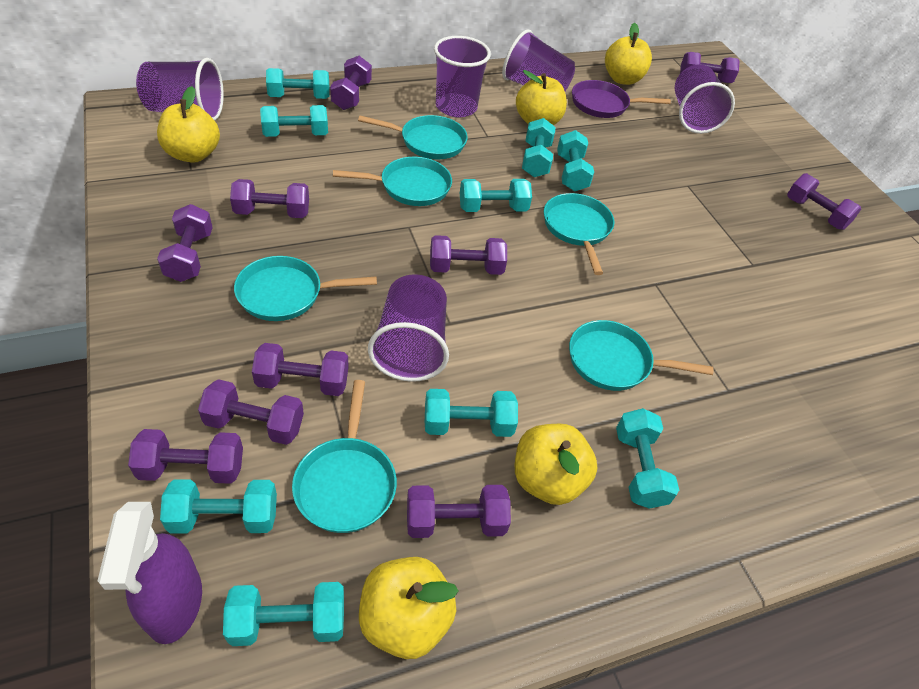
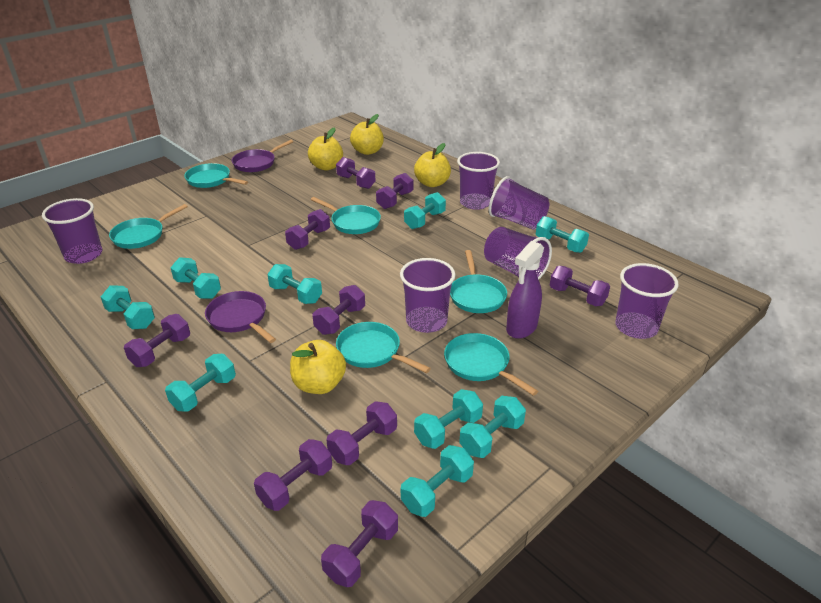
purple cup: 5 -> 6
purple dumbbell: 10 -> 9
purple pan: 1 -> 2
yellow apple: 5 -> 4

